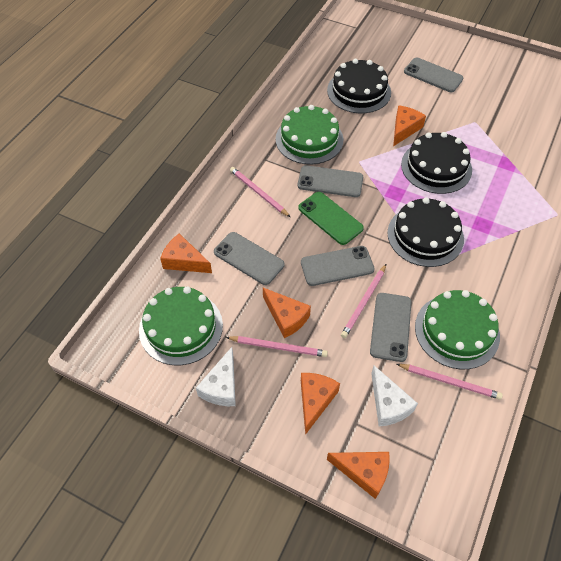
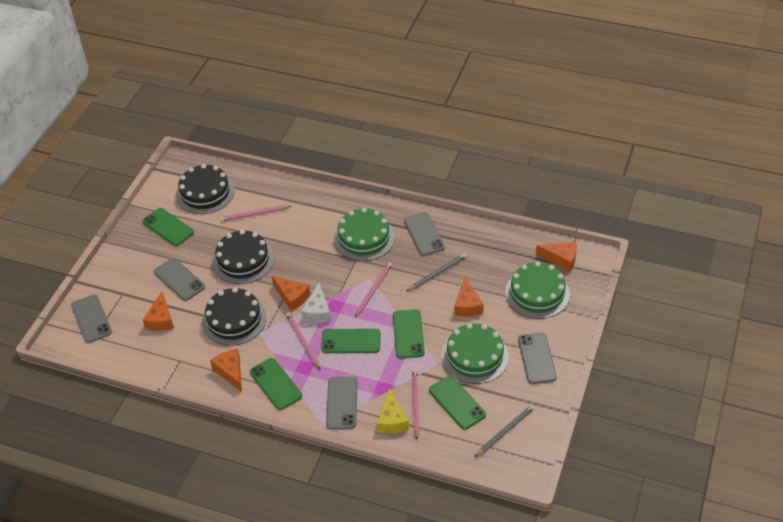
green phone: 1 -> 5
grey pencil: 0 -> 2
white cheese: 2 -> 1
yellow cheese: 0 -> 1

